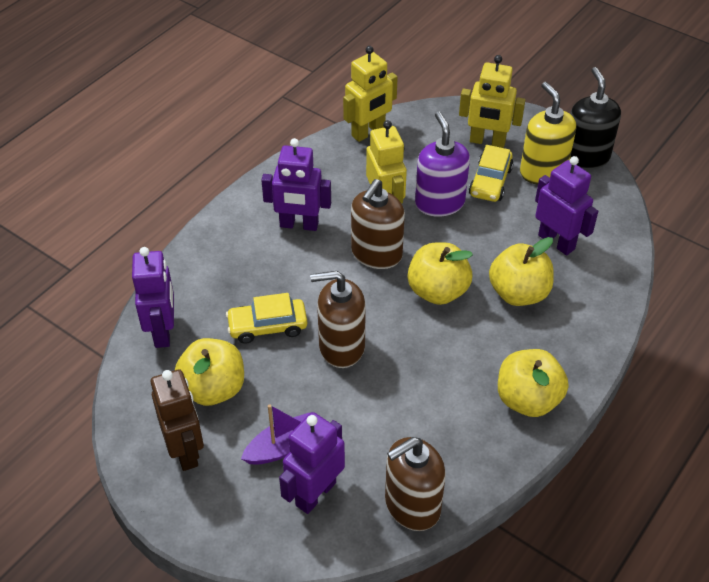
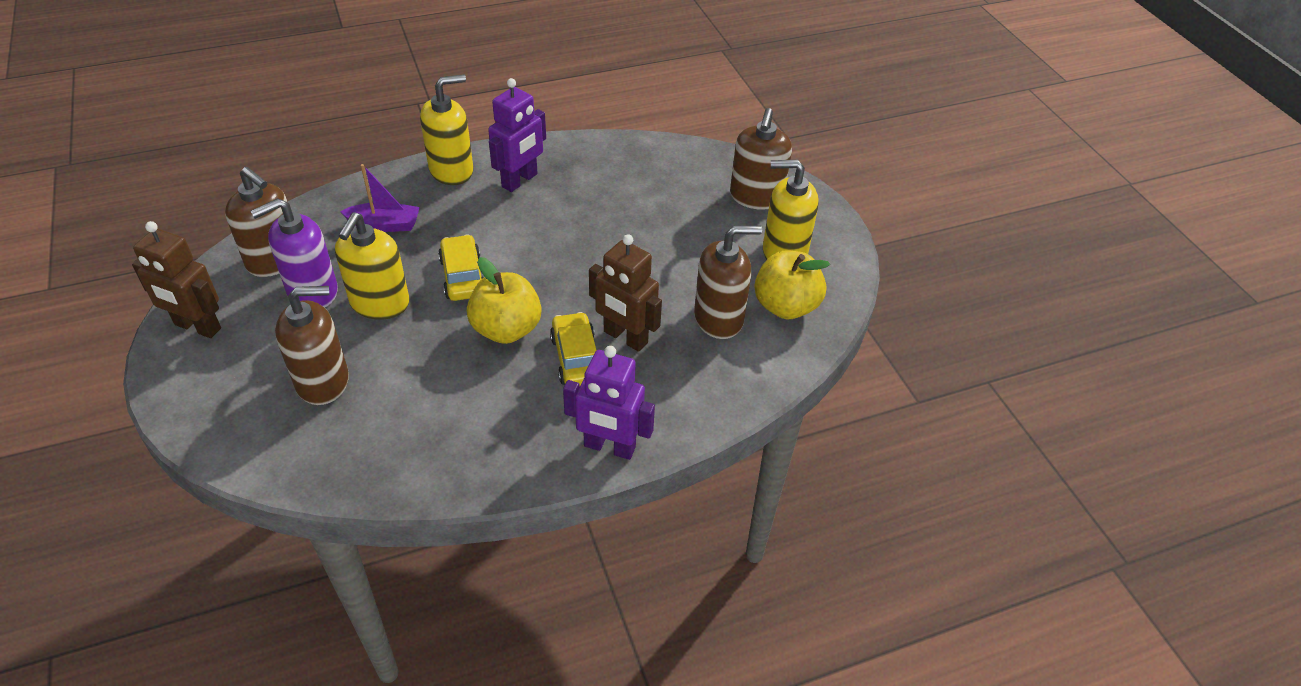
black soap dispenser: 1 -> 0
brown robot: 1 -> 2
brown soap dispenser: 3 -> 4
purple robot: 4 -> 2
yellow apple: 4 -> 2
yellow robot: 3 -> 0
yellow soap dispenser: 1 -> 3

